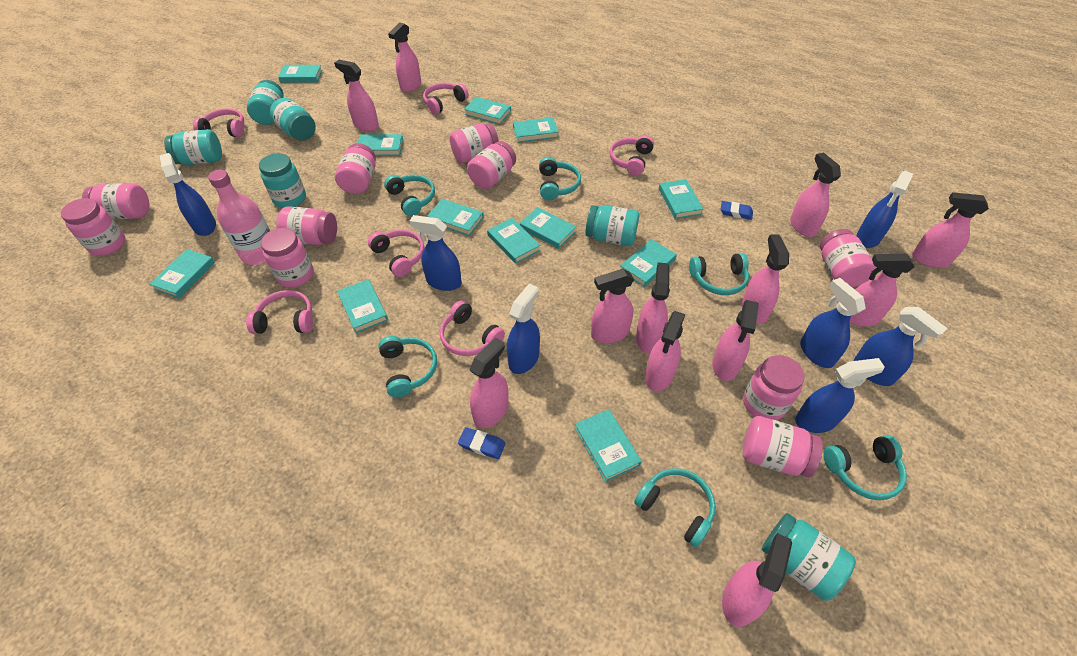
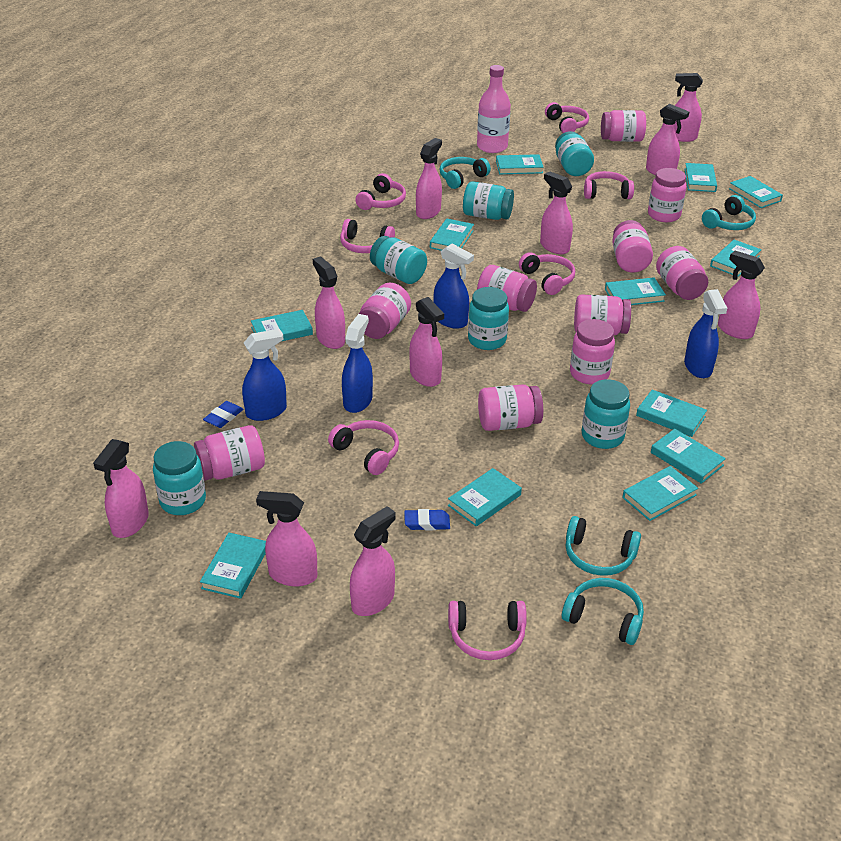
blue spray bottle: 7 -> 4
pink headphones: 6 -> 7
pink spray bottle: 12 -> 10
turquoise headphones: 6 -> 4

